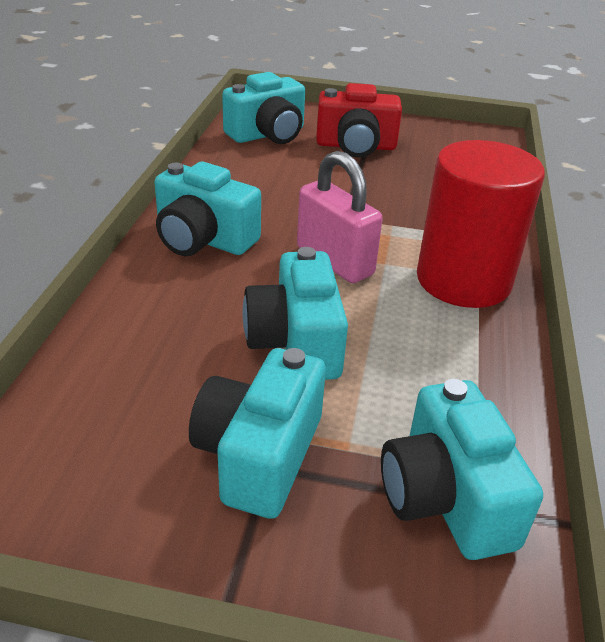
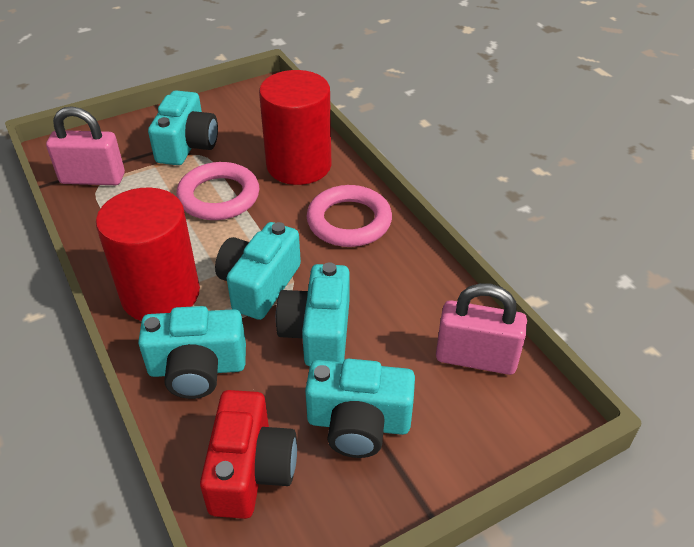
pink padlock: 1 -> 2
pink ring: 0 -> 2
red cylinder: 1 -> 2

